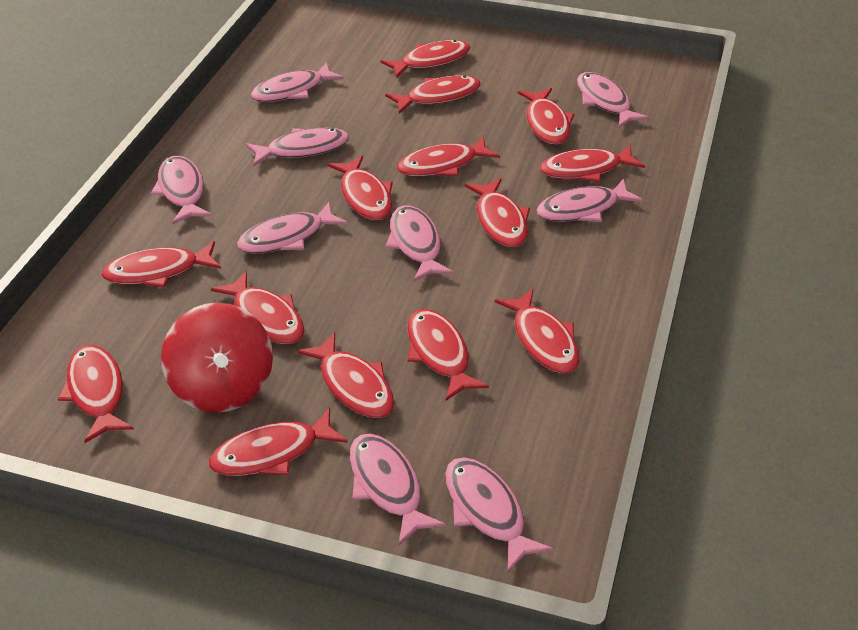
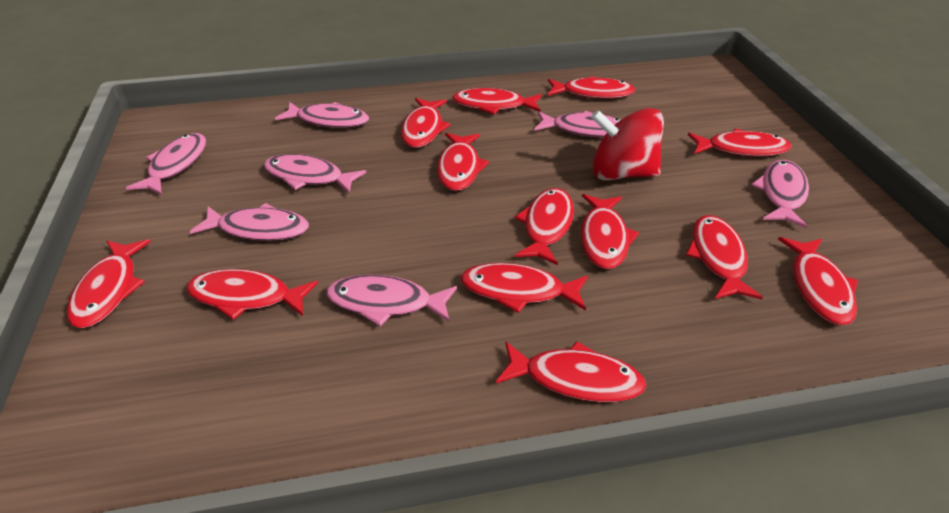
pink fish: 9 -> 7
red fish: 14 -> 13

